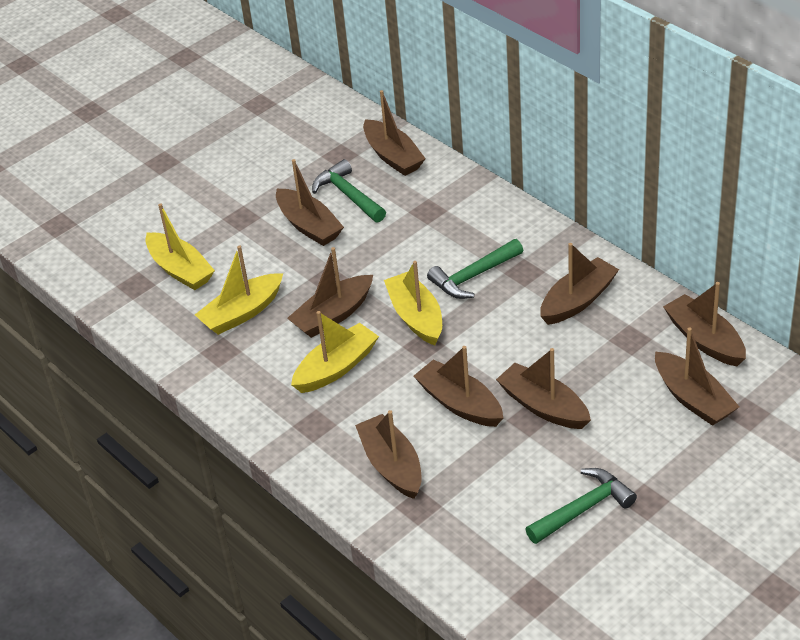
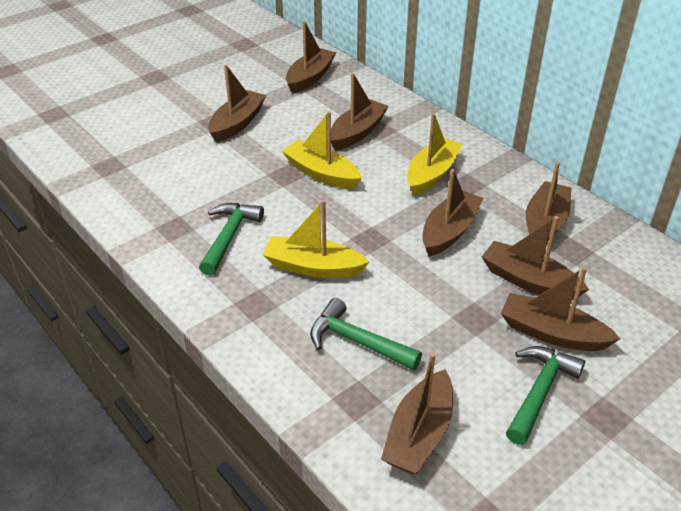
brown boat: 9 -> 8
yellow boat: 4 -> 3

